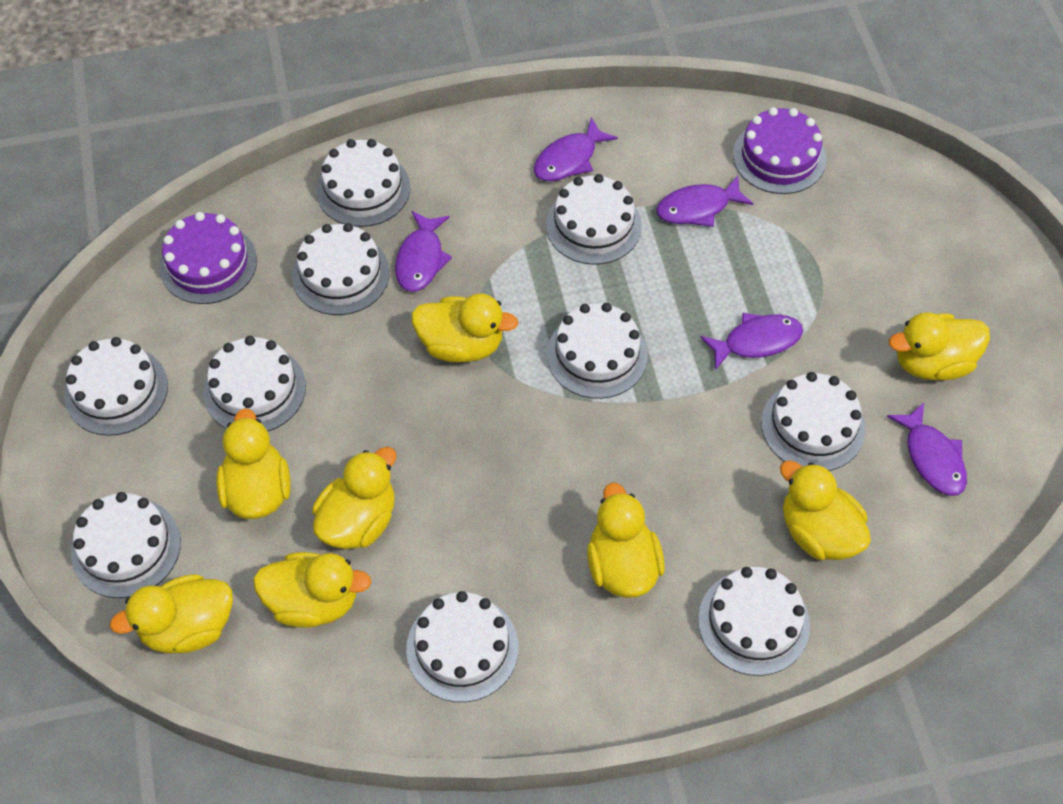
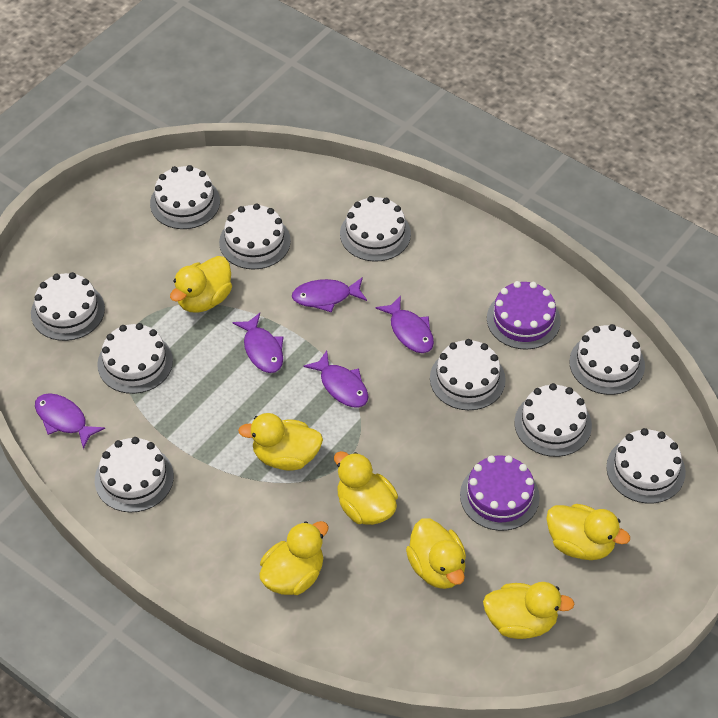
yellow duck: 8 -> 7

